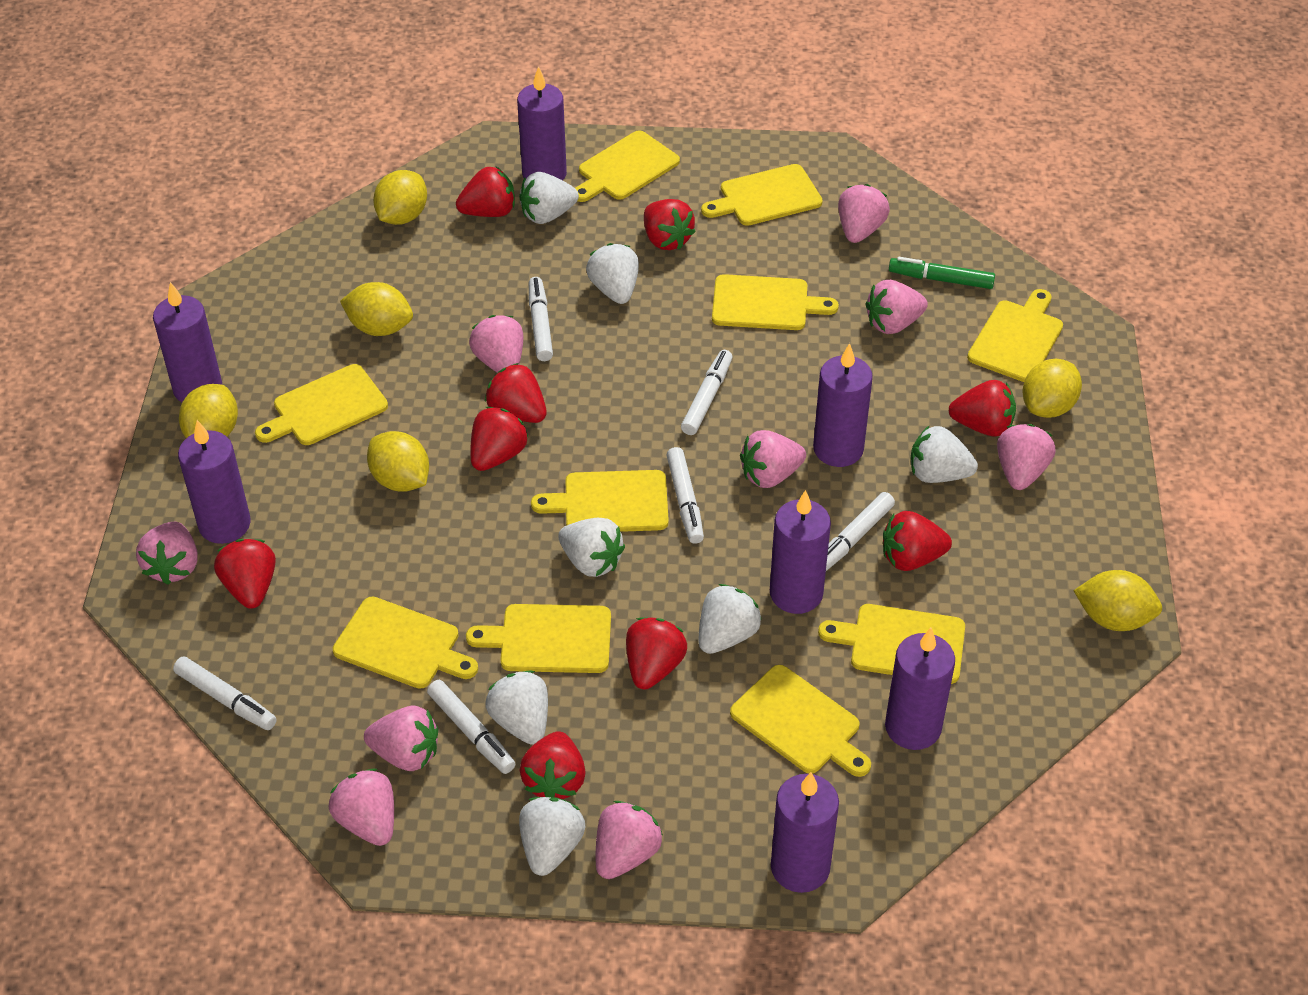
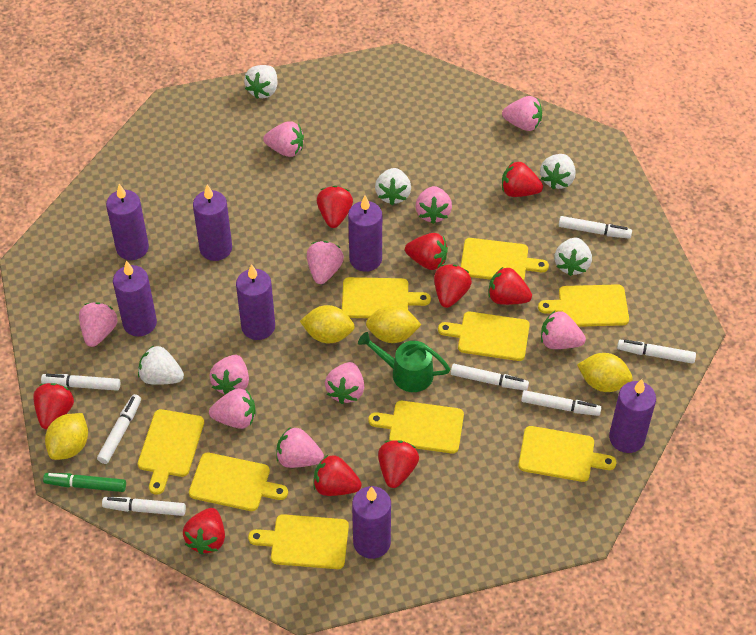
green watering can: 0 -> 1
pink strawberry: 9 -> 10
white marker: 6 -> 7
white strawberry: 7 -> 5
yellow cutting board: 10 -> 9
yellow lemon: 6 -> 4

